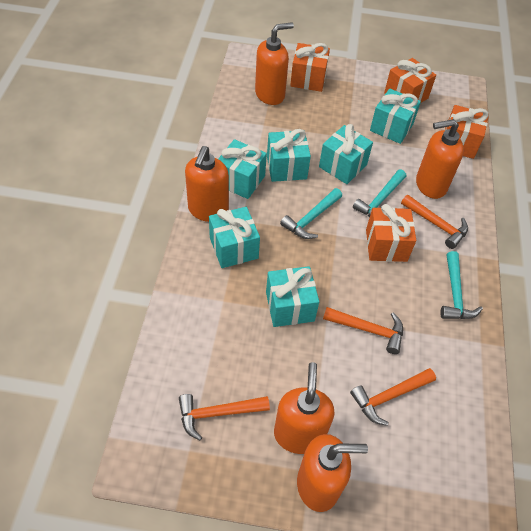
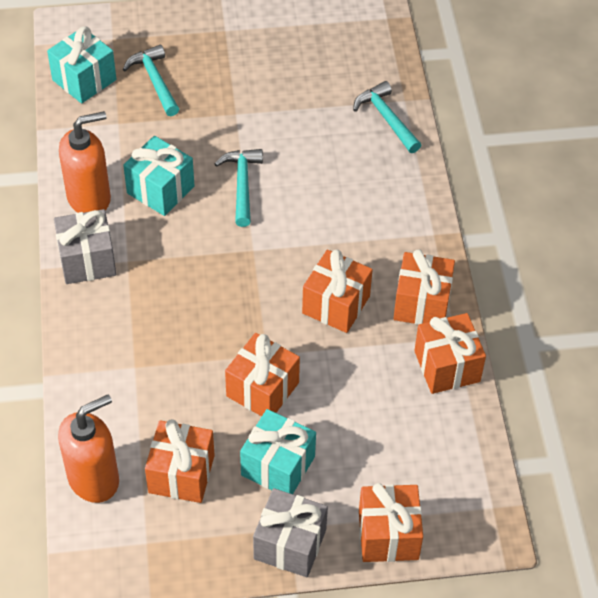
grey gift: 0 -> 2
orange gift: 4 -> 6
orange hammer: 4 -> 0
orange soap dispenser: 5 -> 2
turquoise gift: 6 -> 3

